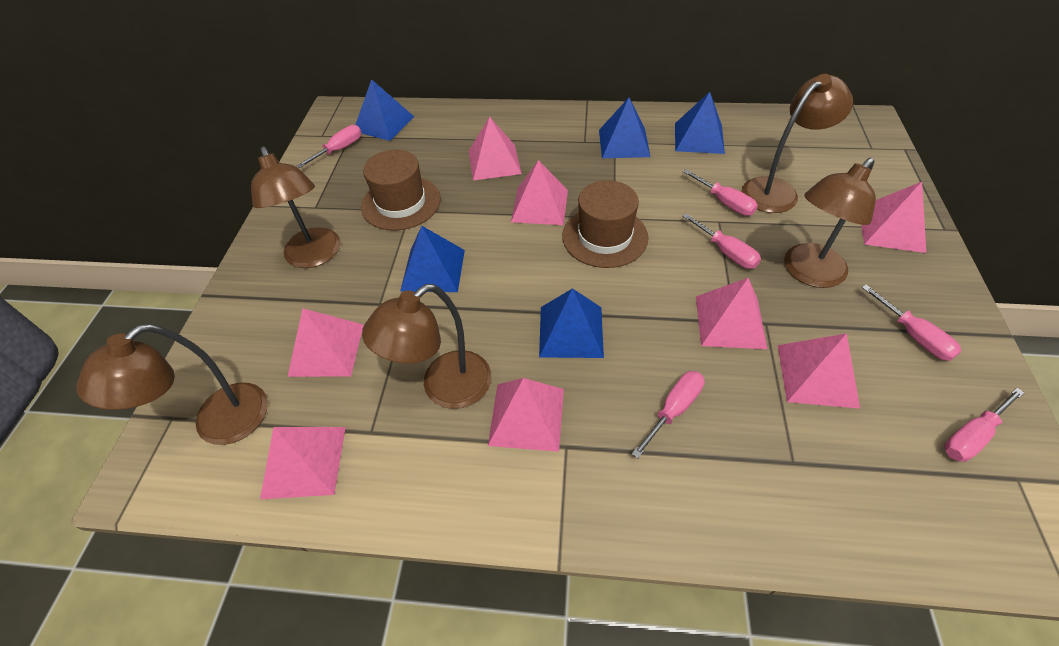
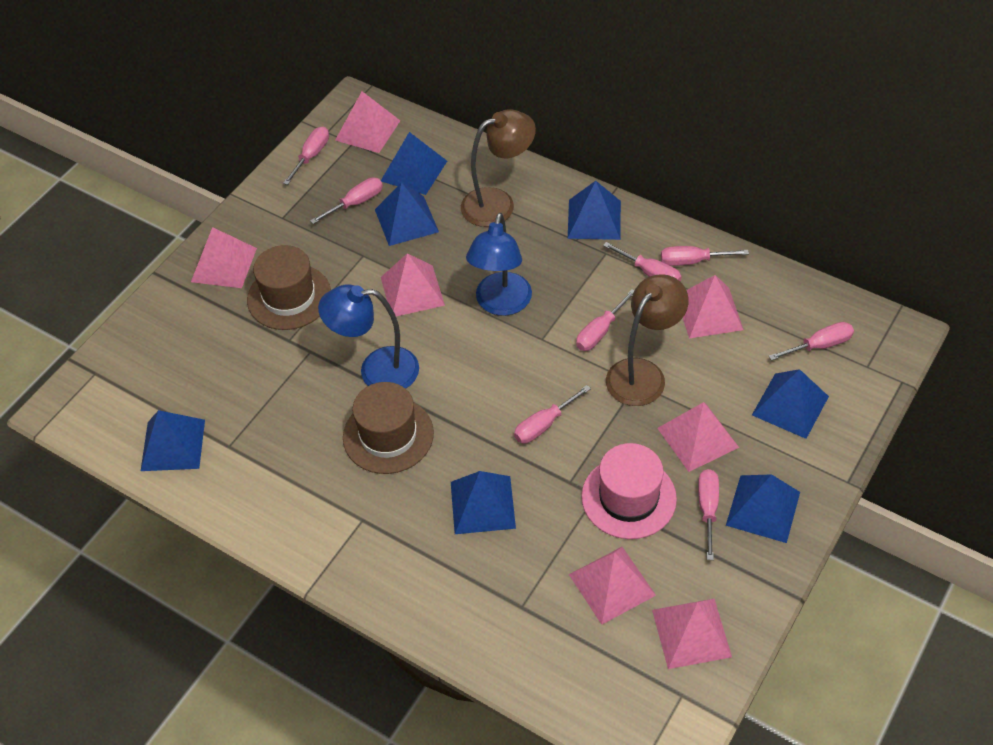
blue lamp: 0 -> 2
blue pyramid: 5 -> 7
brown lamp: 5 -> 2
pink hat: 0 -> 1
pink pyramid: 8 -> 7
pink screwdriver: 6 -> 8

